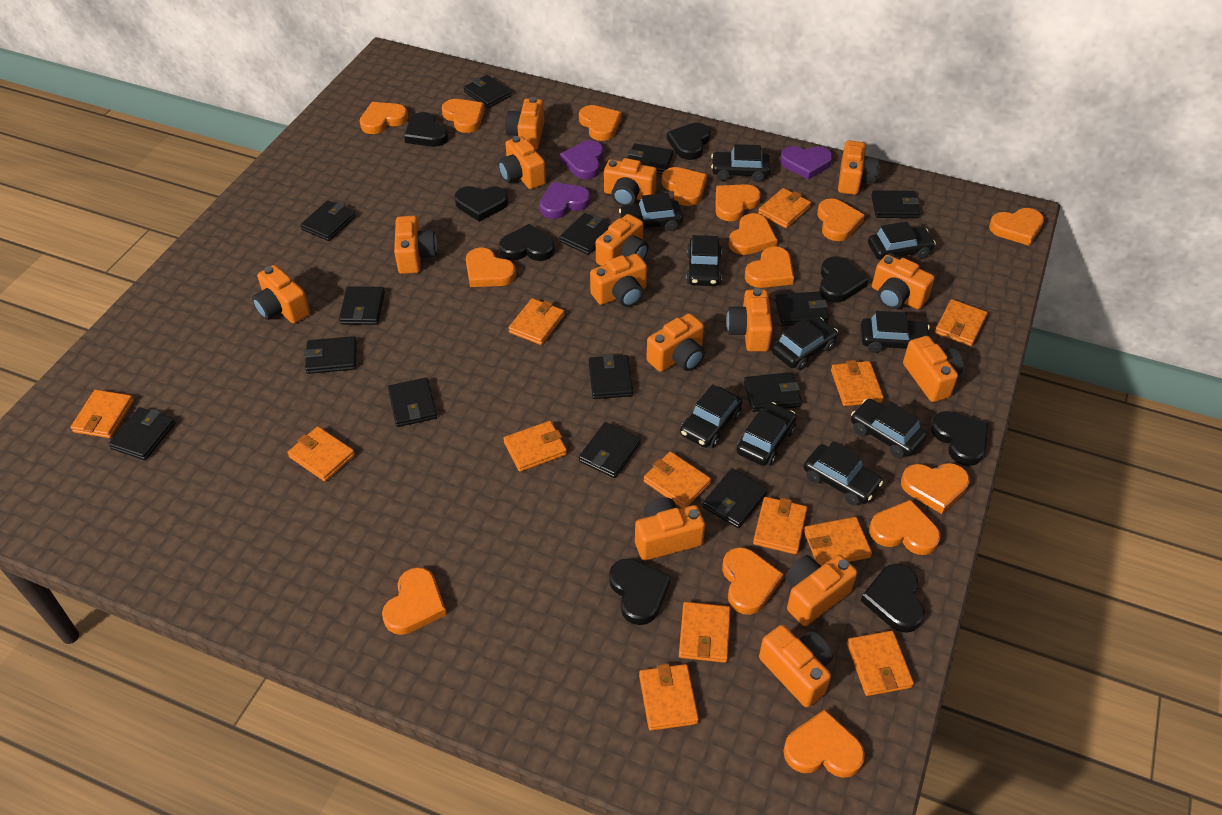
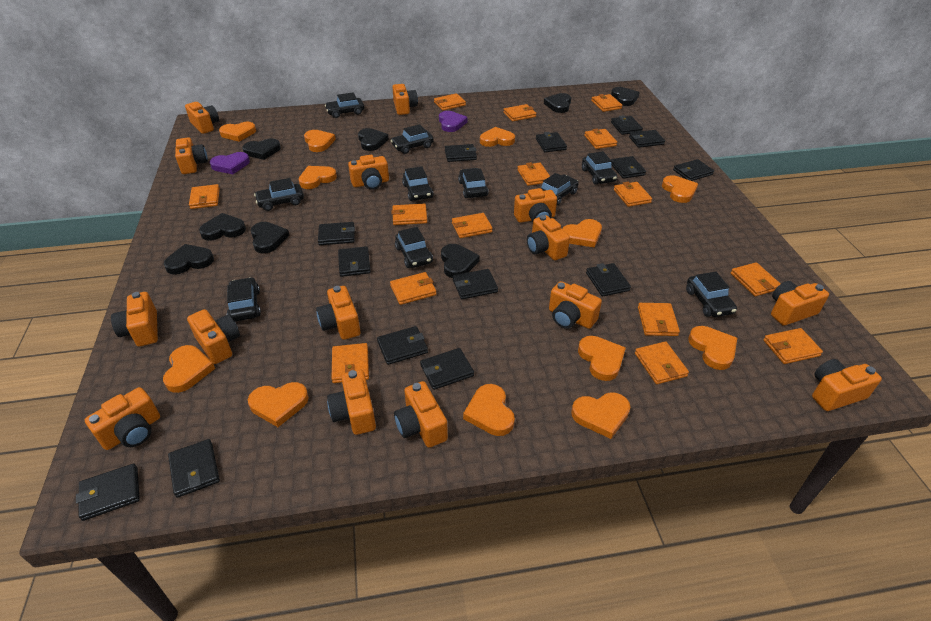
orange heart: 15 -> 12
orange wallet: 13 -> 15
purple heart: 3 -> 2

